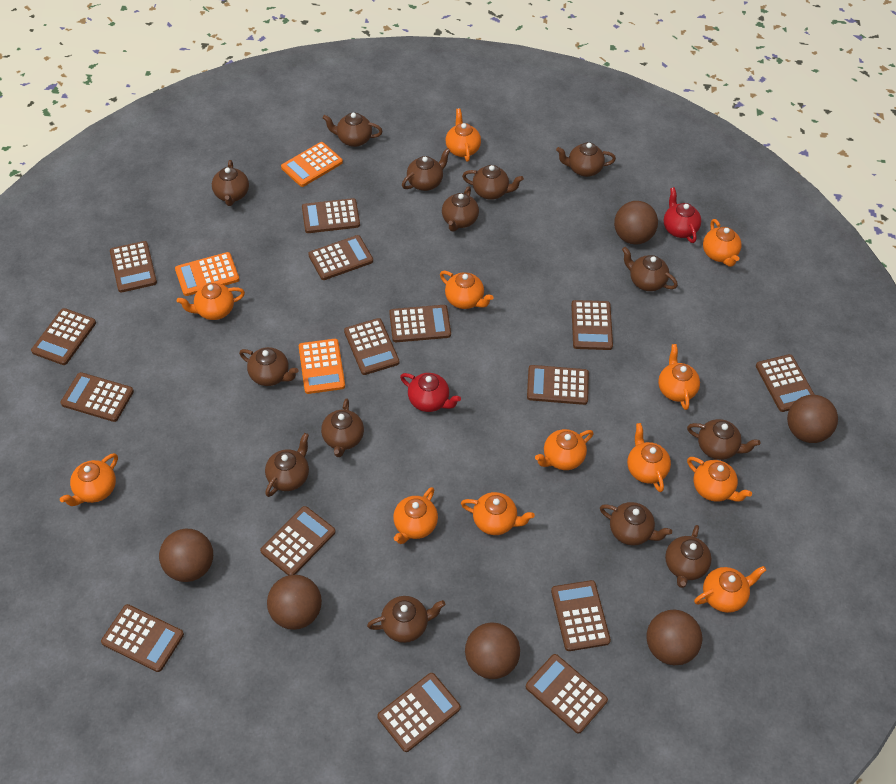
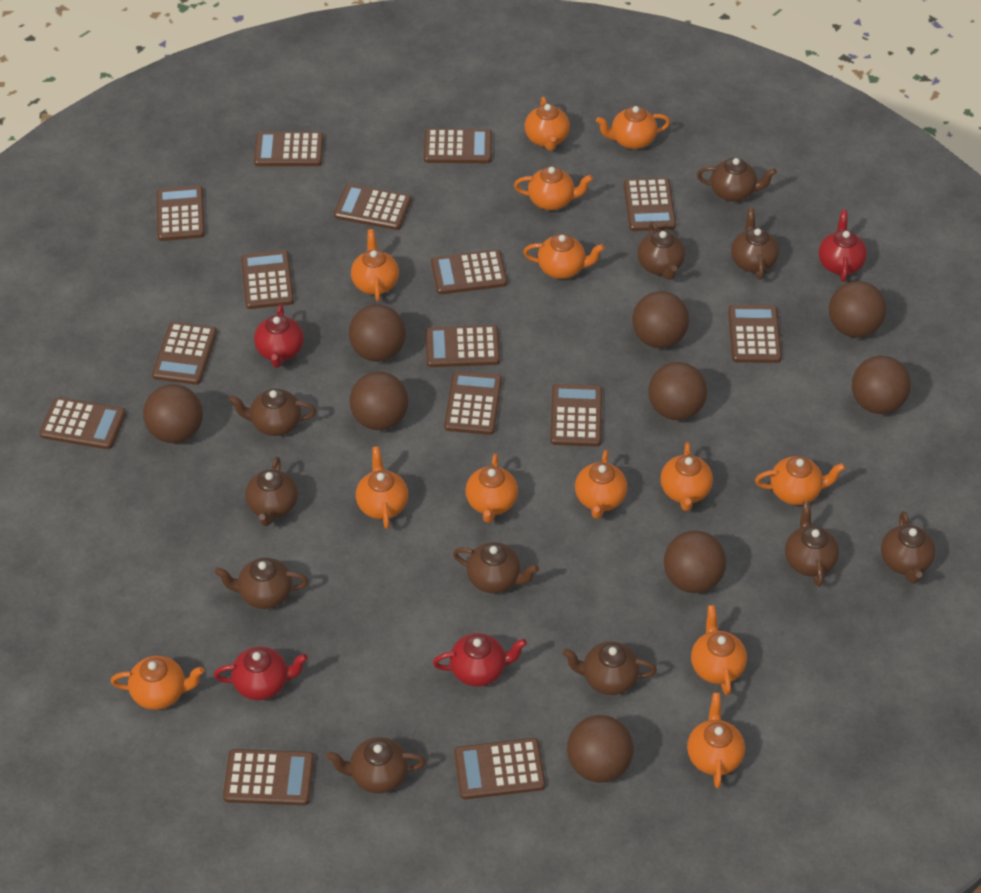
brown ball: 6 -> 9
brown teapot: 14 -> 11
orange calculator: 3 -> 0
orange teapot: 12 -> 13
red teapot: 2 -> 4

